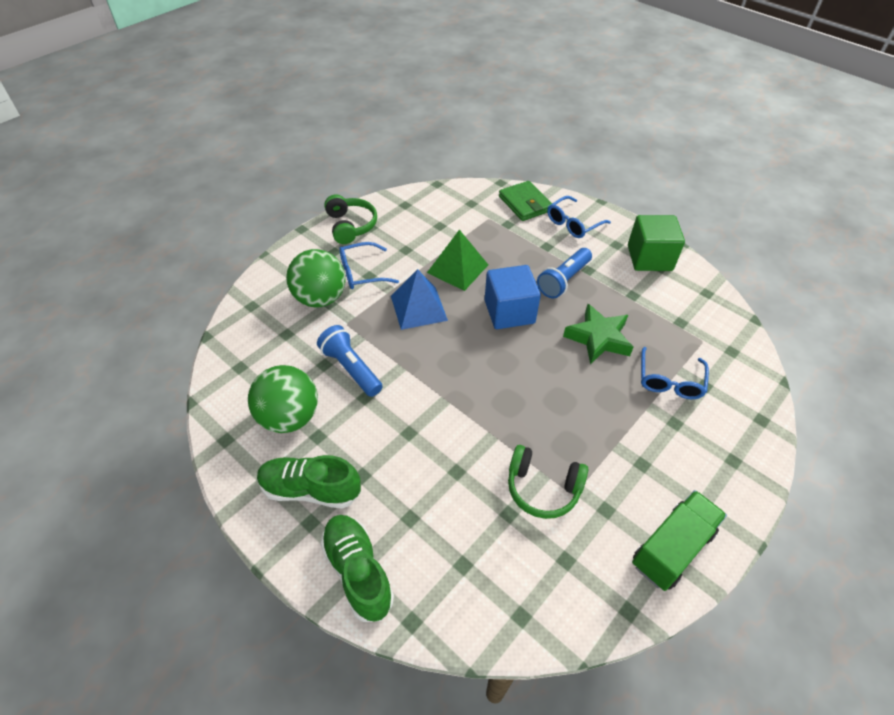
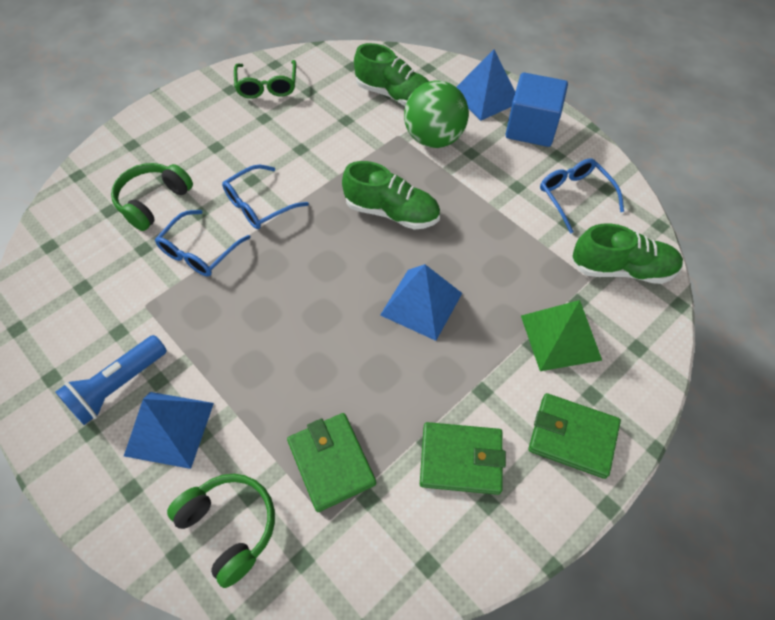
blue flashlight: 2 -> 1
blue pyramid: 1 -> 3
green ball: 2 -> 1
green cube: 1 -> 0
green glasses: 0 -> 1
green shoe: 2 -> 3
green star: 1 -> 0
green truck: 1 -> 0
green wallet: 1 -> 3

